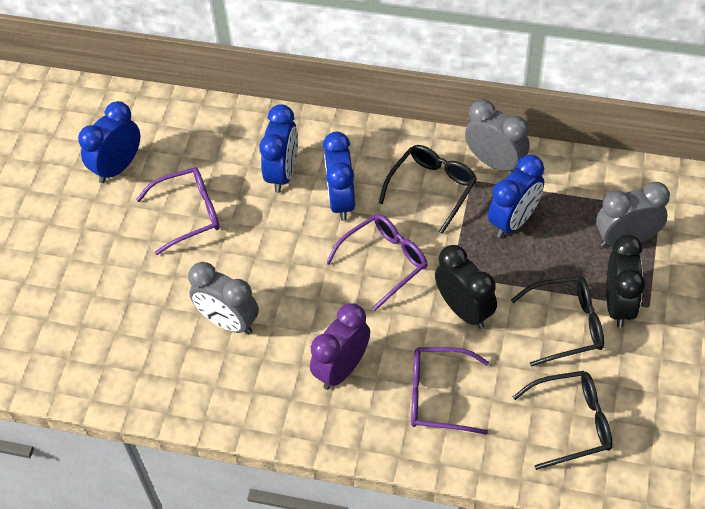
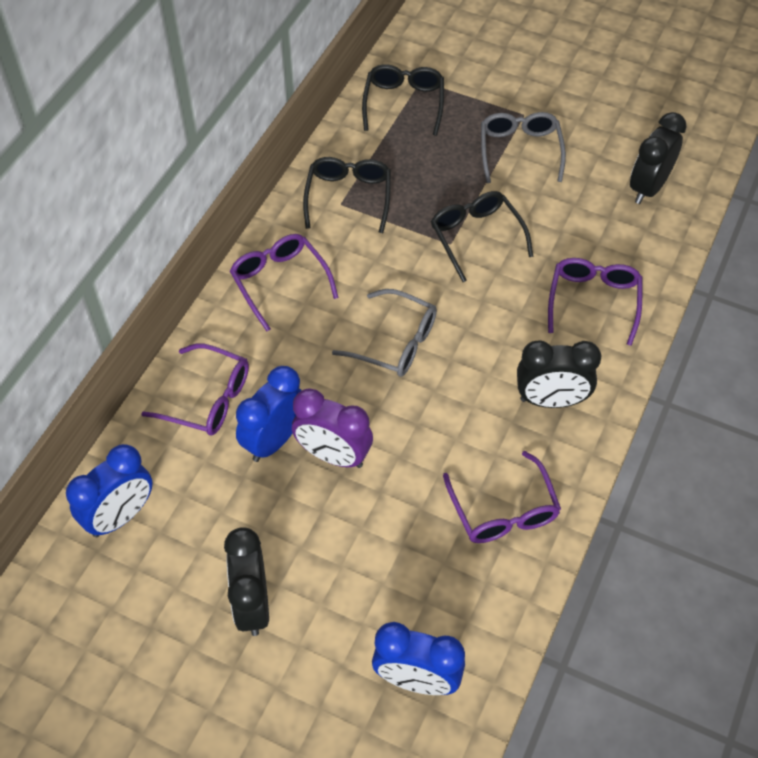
black clock: 2 -> 3
blue clock: 4 -> 3
grey clock: 3 -> 0
grey glasses: 0 -> 2
purple glasses: 3 -> 4

